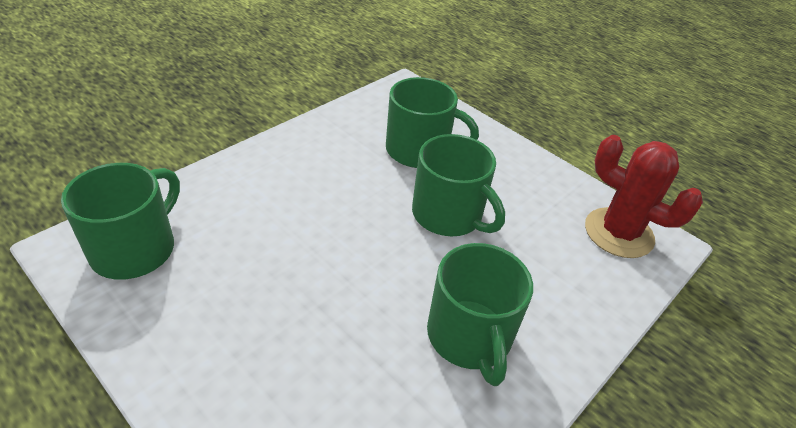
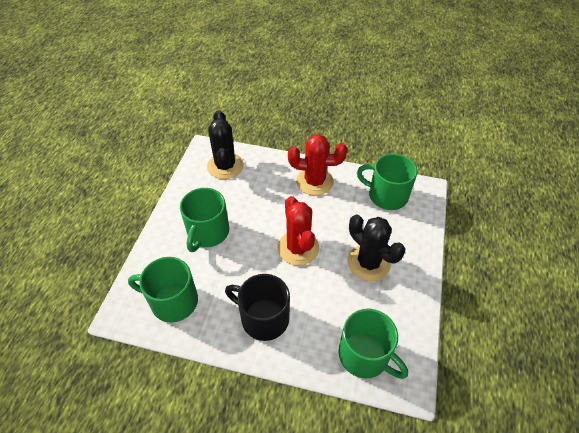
black cactus: 0 -> 2
black mug: 0 -> 1
red cactus: 1 -> 2

